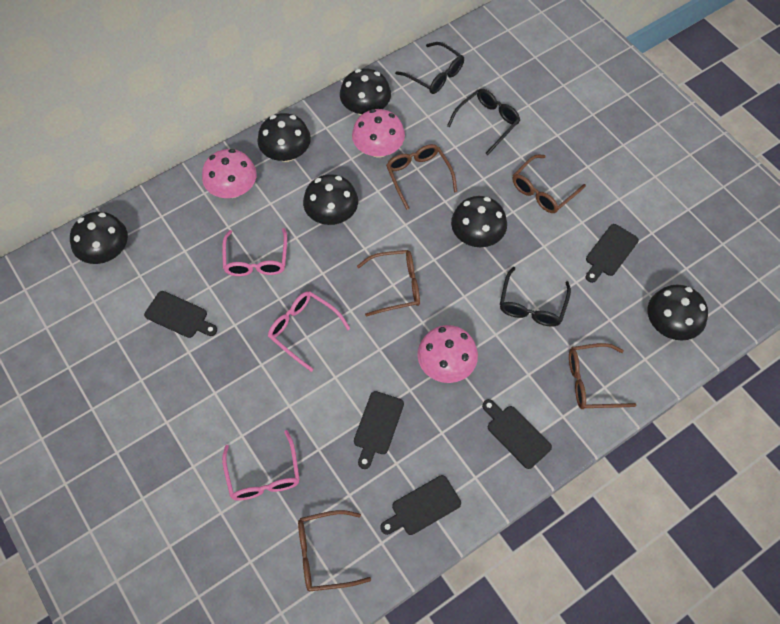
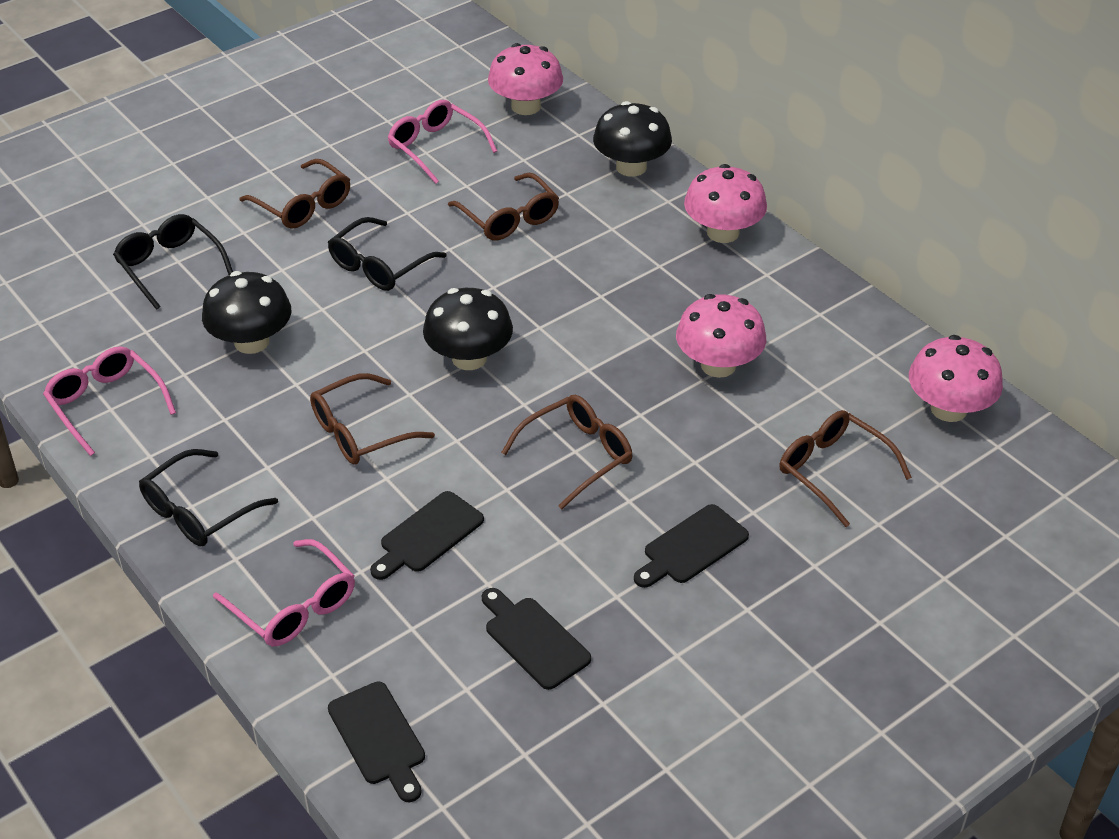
black cutting board: 5 -> 4
black mushroom: 6 -> 3
pink mushroom: 3 -> 4

